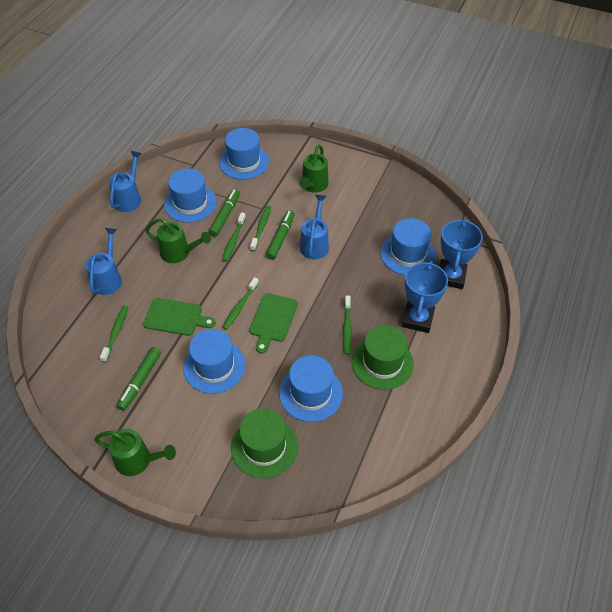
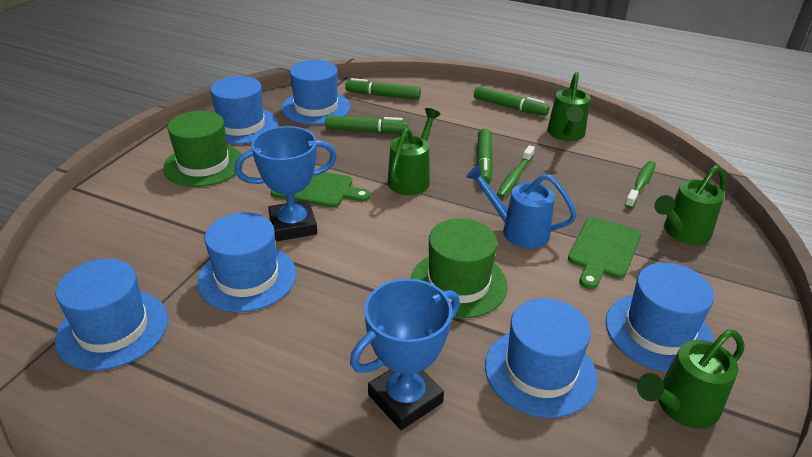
blue hat: 5 -> 6
blue watering can: 3 -> 1
green marker: 3 -> 4
green toothbrush: 5 -> 2
green watering can: 3 -> 4

